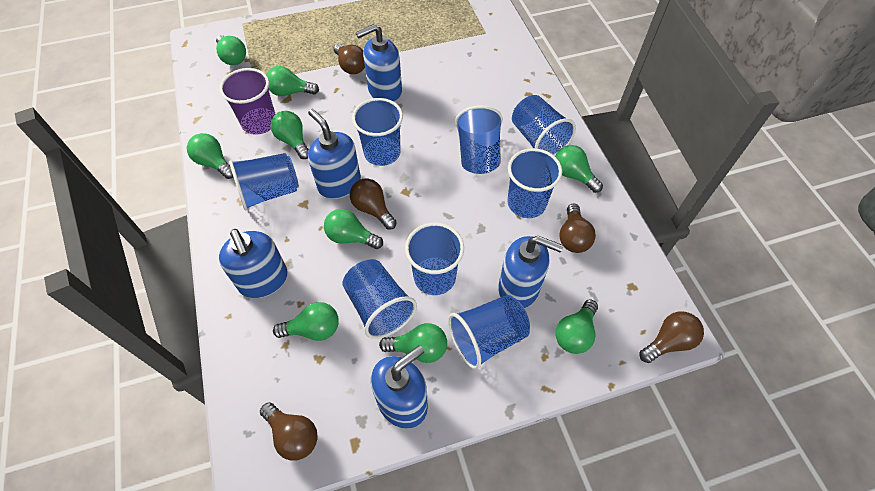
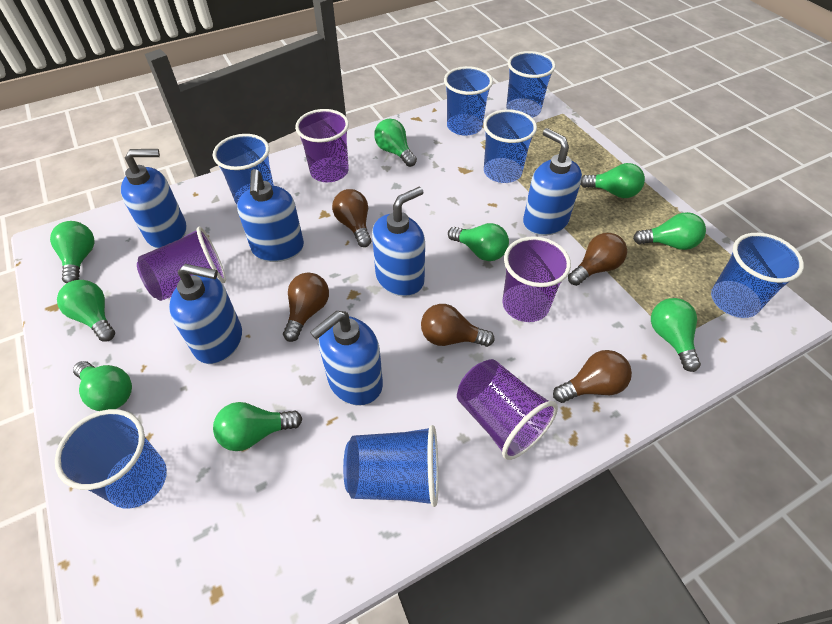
blue cup: 8 -> 7
blue soap dispenser: 5 -> 6
purple cup: 1 -> 4

